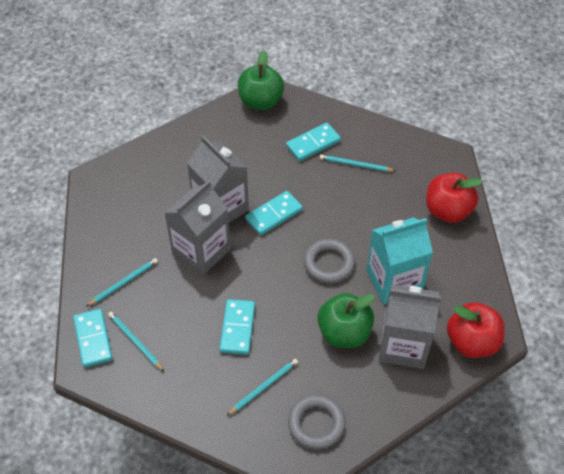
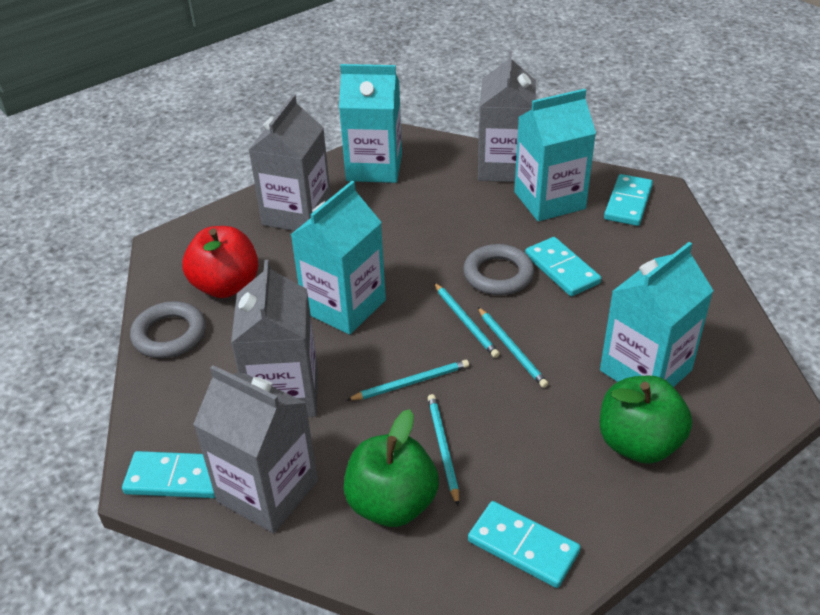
grey carton: 3 -> 4
red apple: 2 -> 1
turquoise carton: 1 -> 4

